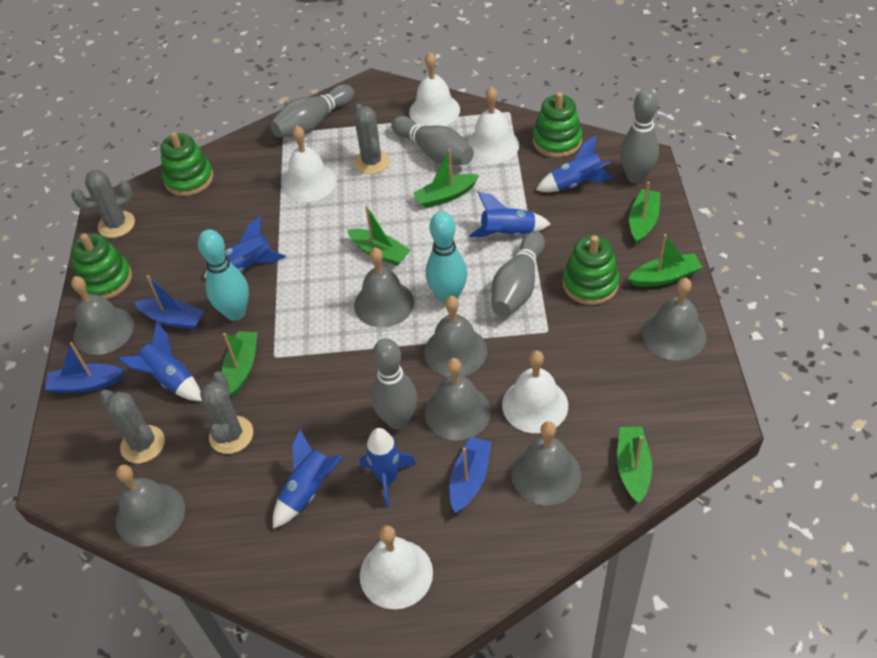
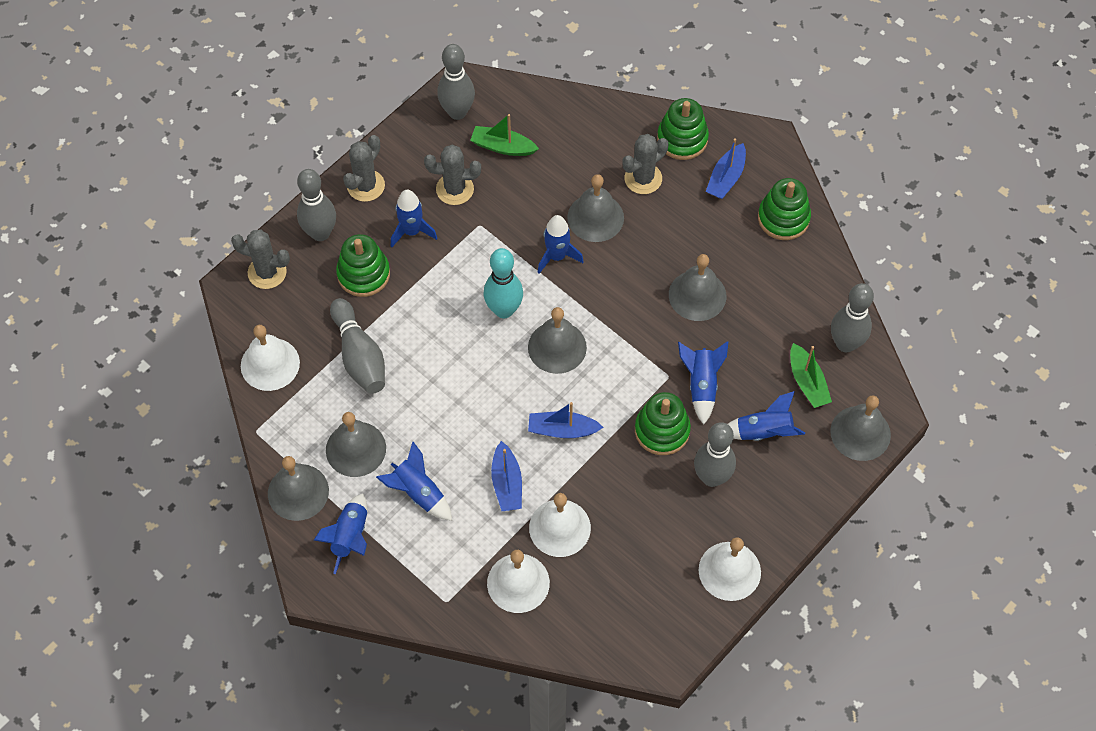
green boat: 6 -> 2
grey bell: 7 -> 6
turquoise bowling pin: 2 -> 1
white bell: 5 -> 4

